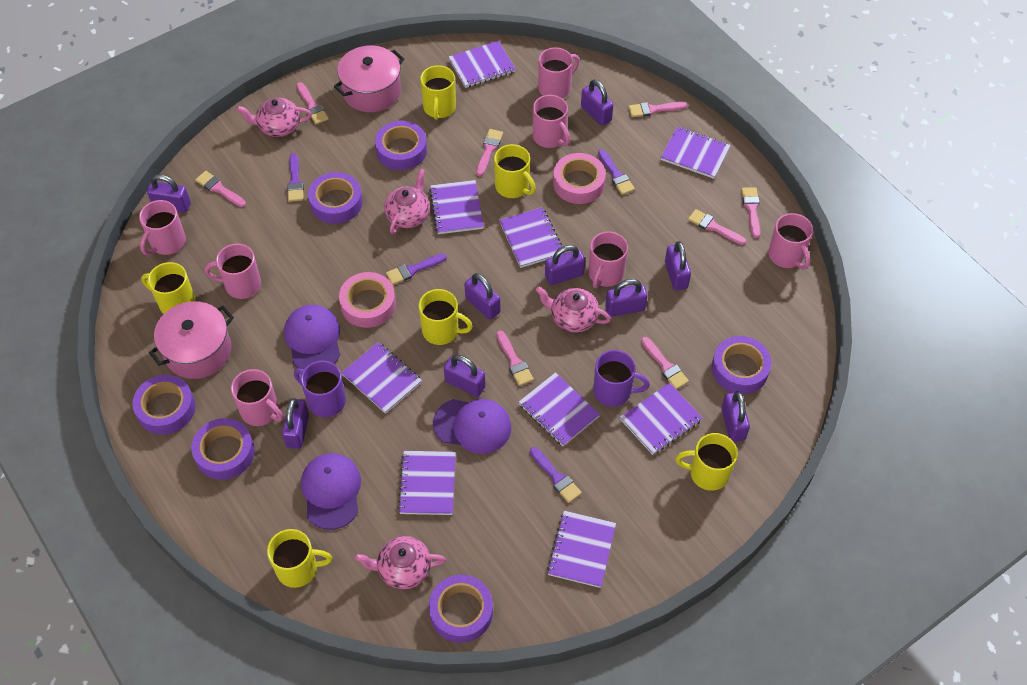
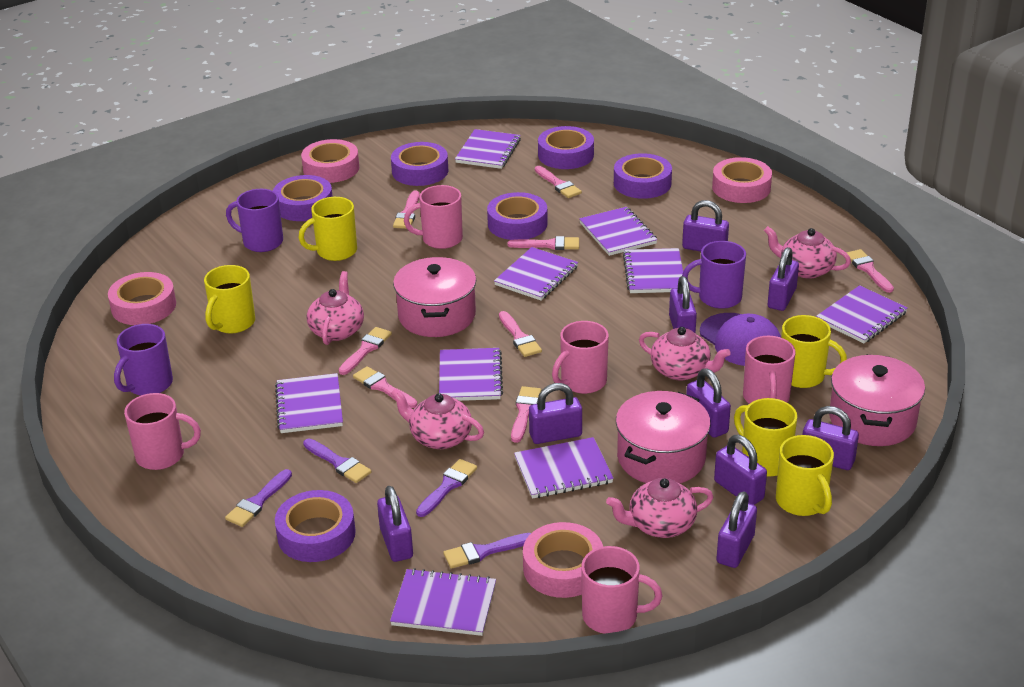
pink mug: 7 -> 5
pink pot: 2 -> 3
pink tape: 2 -> 4
pink teapot: 4 -> 5
purple cap: 3 -> 1
purple mug: 2 -> 3
yellow mug: 6 -> 5

